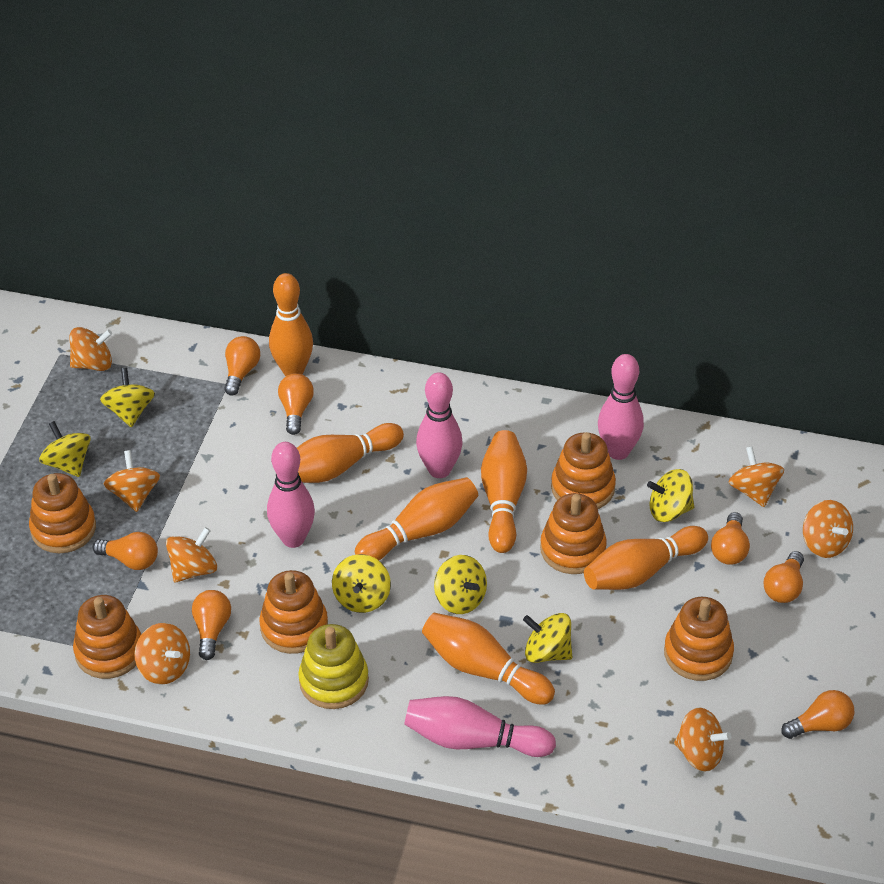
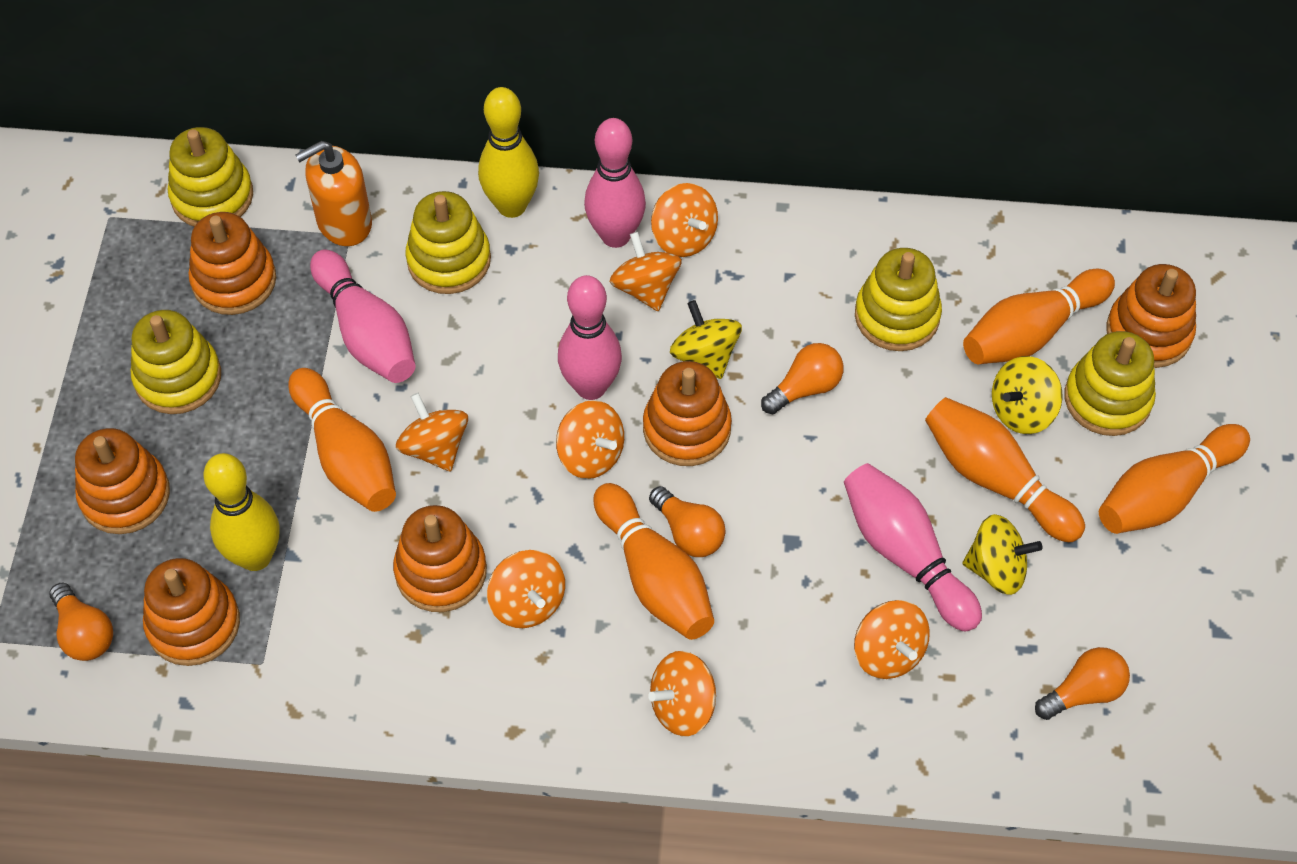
orange bowling pin: 6 -> 5
orange light bulb: 7 -> 4
orange soap dispenser: 0 -> 1
yellow bowling pin: 0 -> 2
yellow spinning top: 6 -> 3
yellow stacking toy: 1 -> 5

